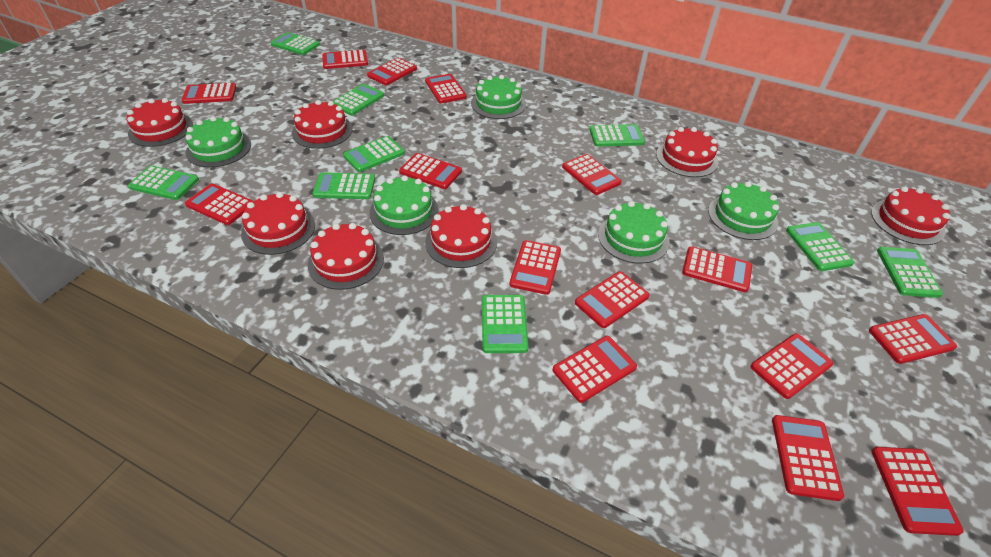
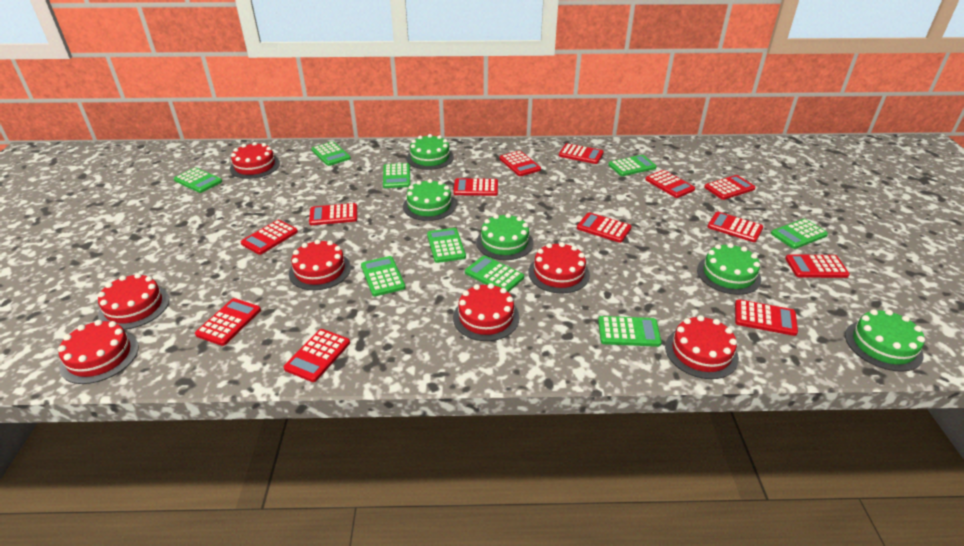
red calculator: 15 -> 13

